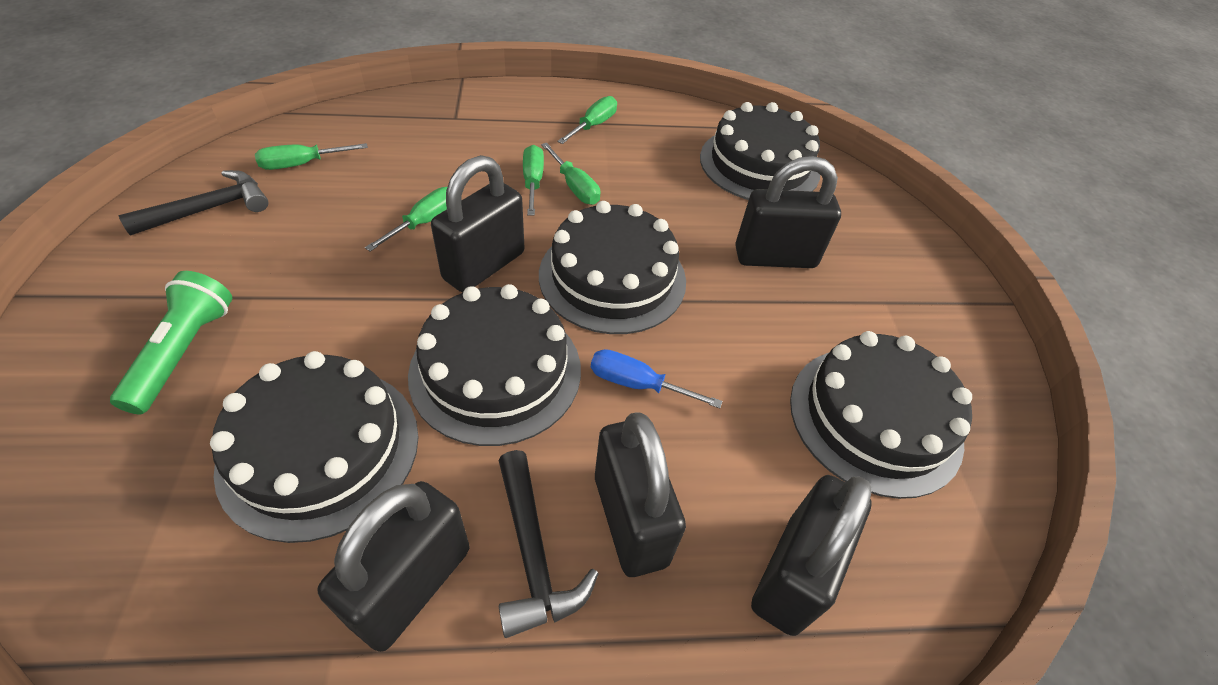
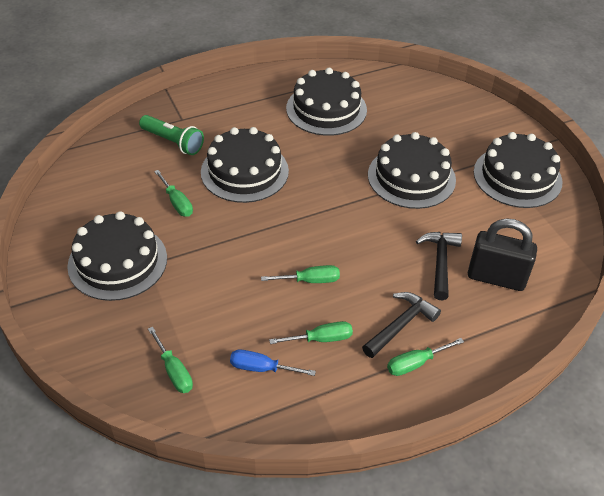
black padlock: 5 -> 1

